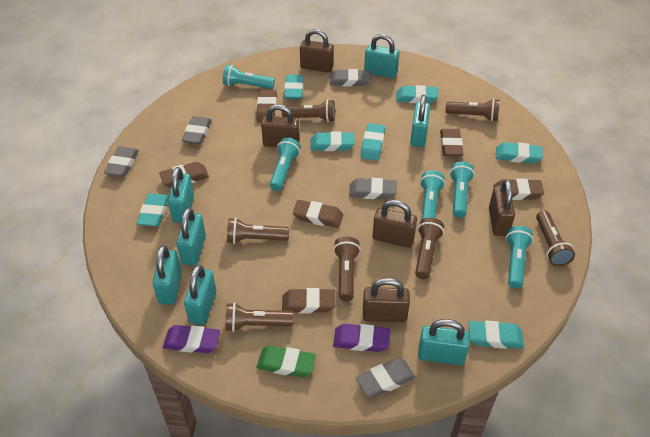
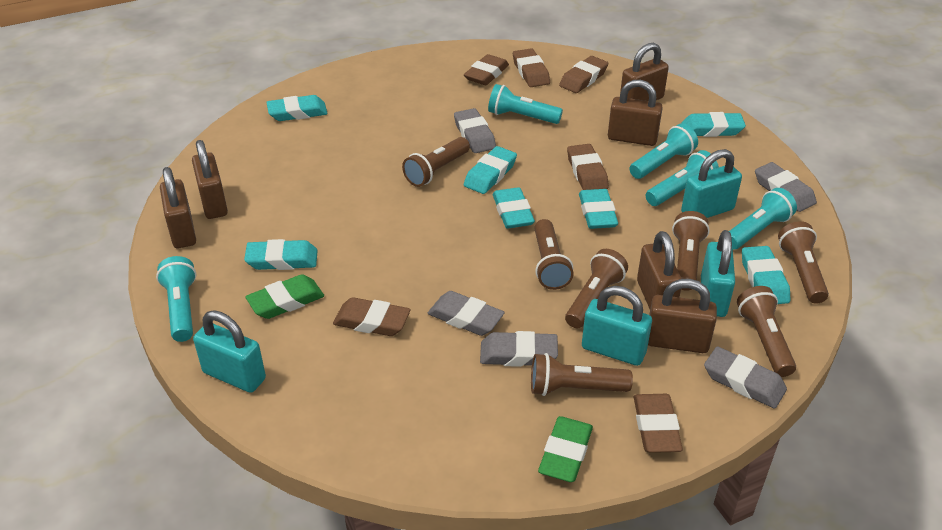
brown padlock: 5 -> 6
green eraser: 1 -> 2
purple eraser: 2 -> 0
turquoise padlock: 7 -> 4

